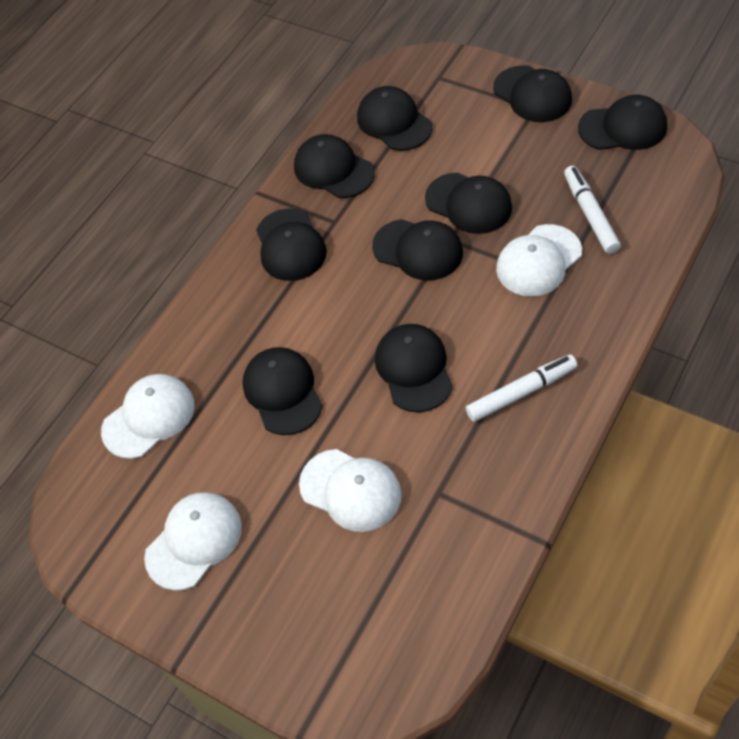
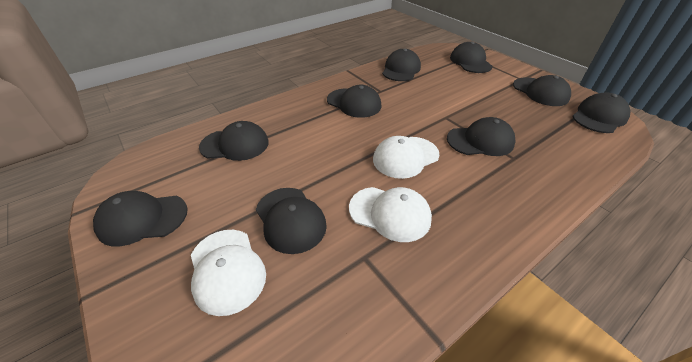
white cap: 4 -> 3
white marker: 2 -> 0

